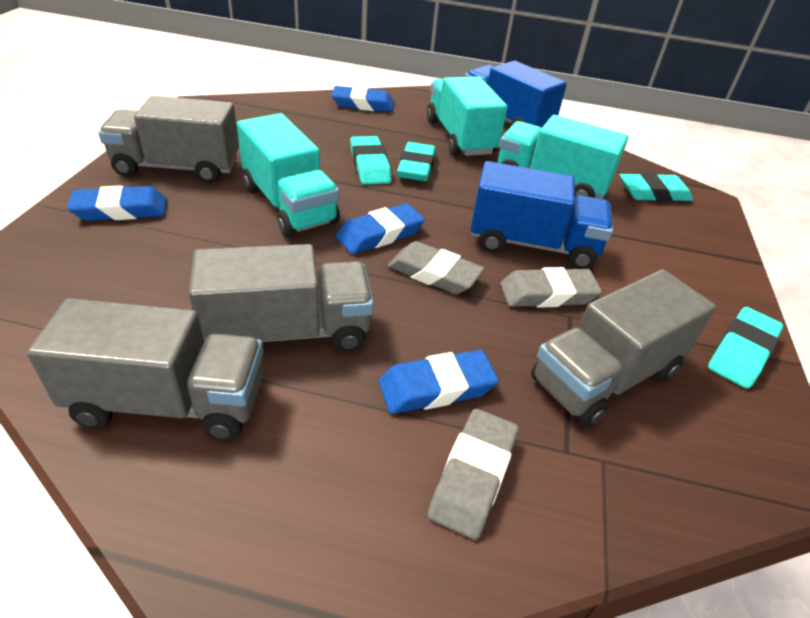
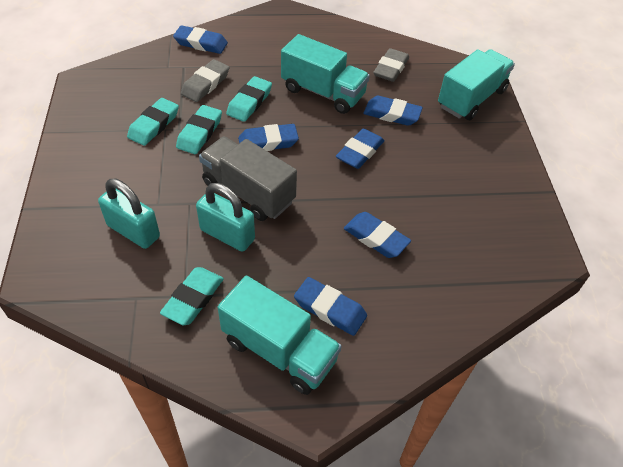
blue eraser: 4 -> 6
blue truck: 2 -> 0
grey eraser: 3 -> 2
grey truck: 4 -> 1
turquoise padlock: 0 -> 2

